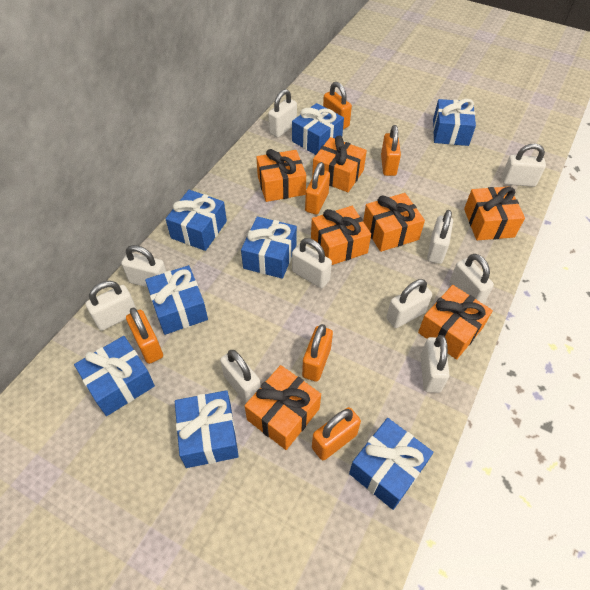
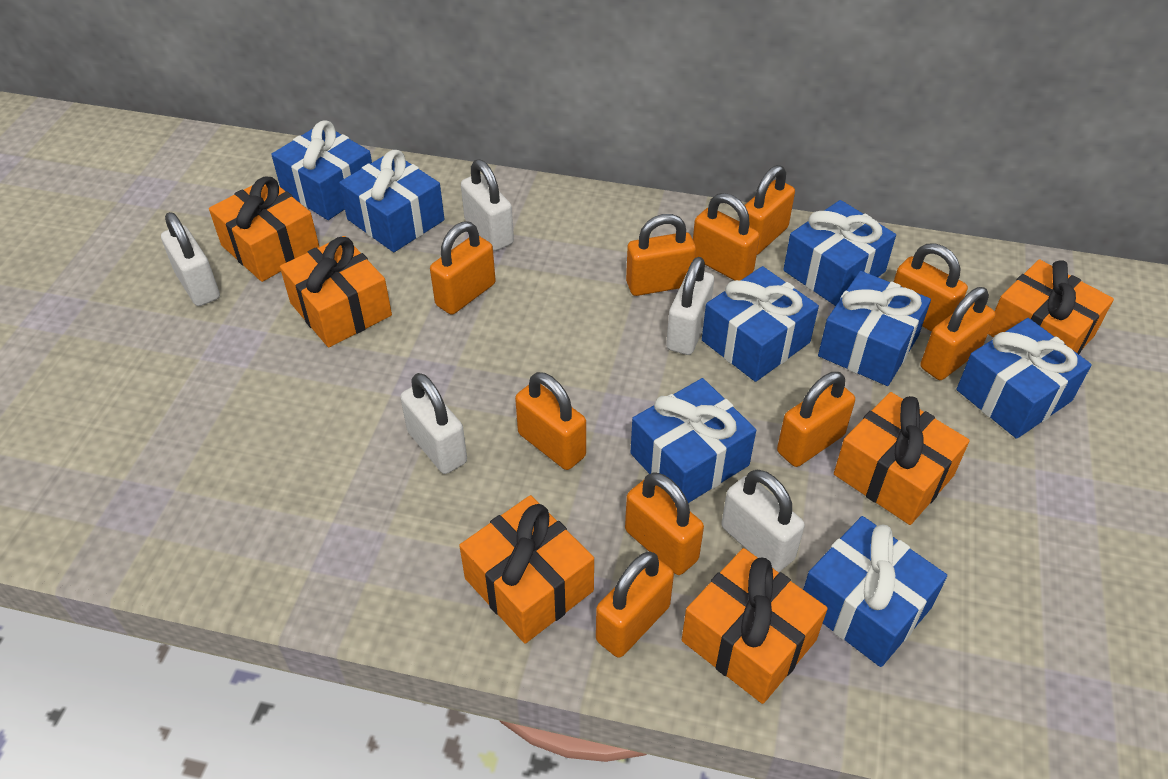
orange gift: 7 -> 6
orange padlock: 6 -> 10
white padlock: 10 -> 5

